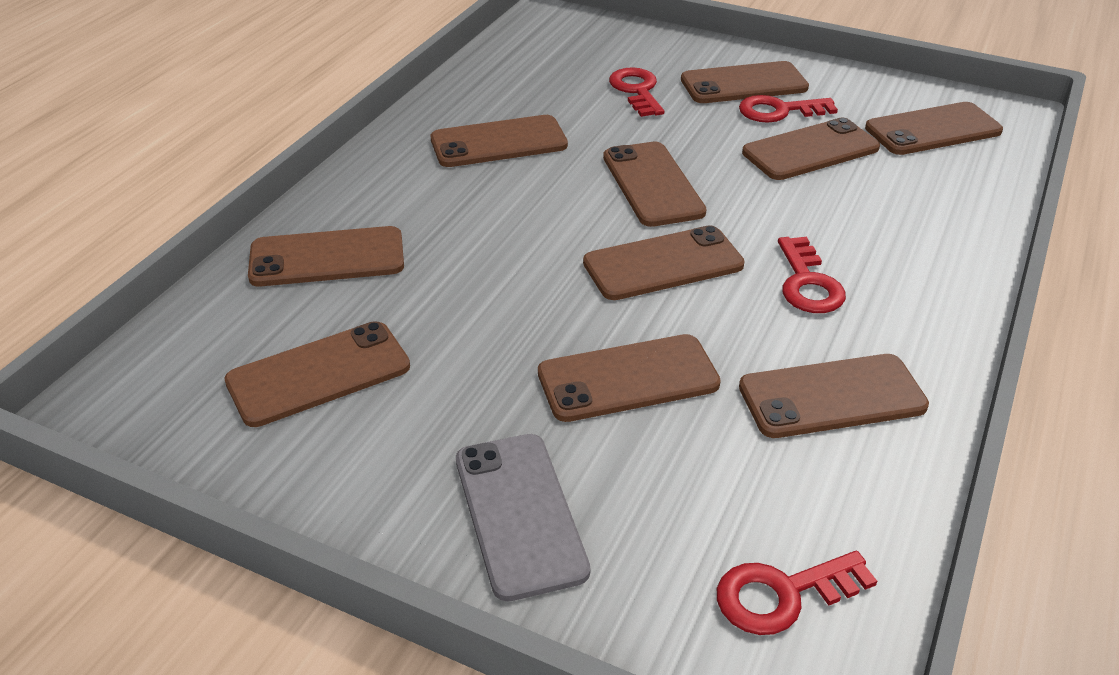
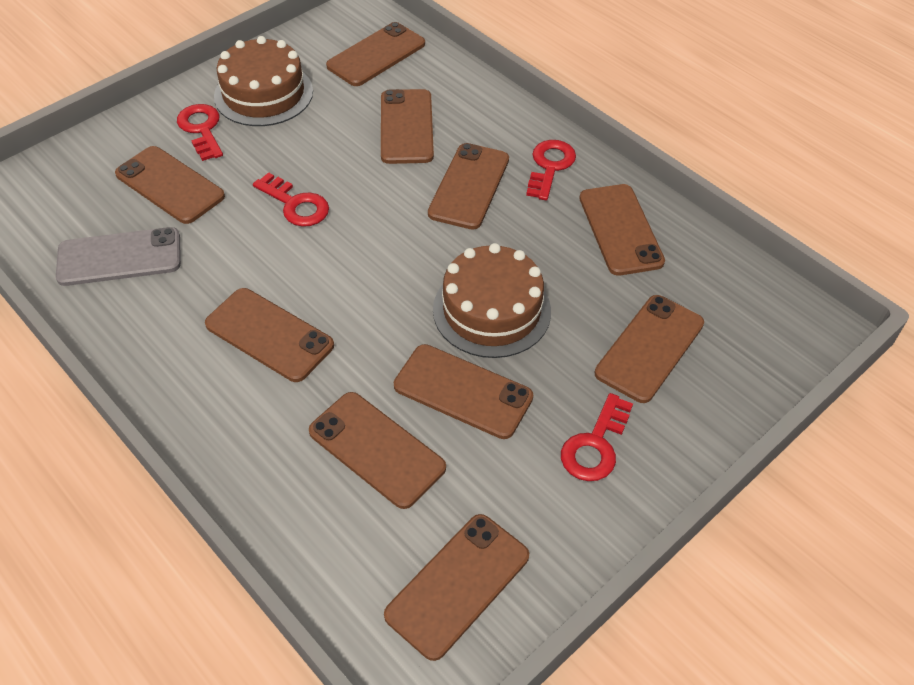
brown cake: 0 -> 2

